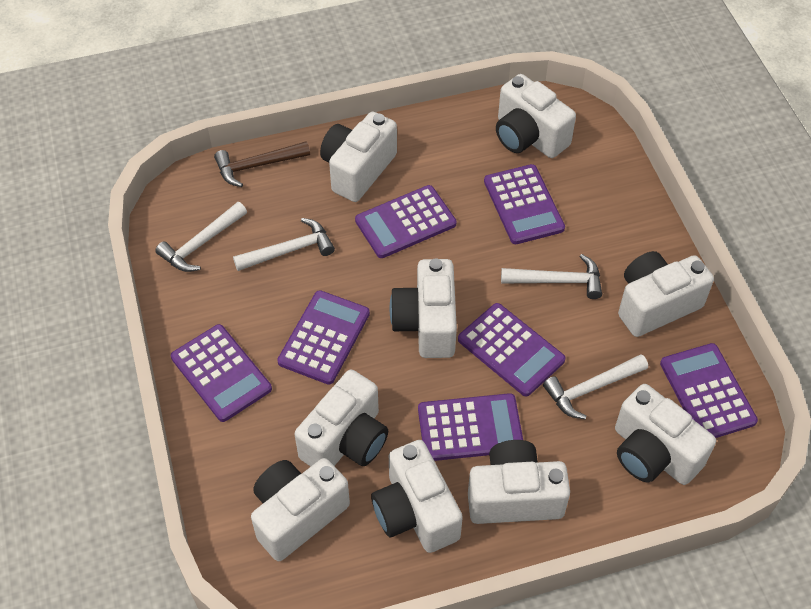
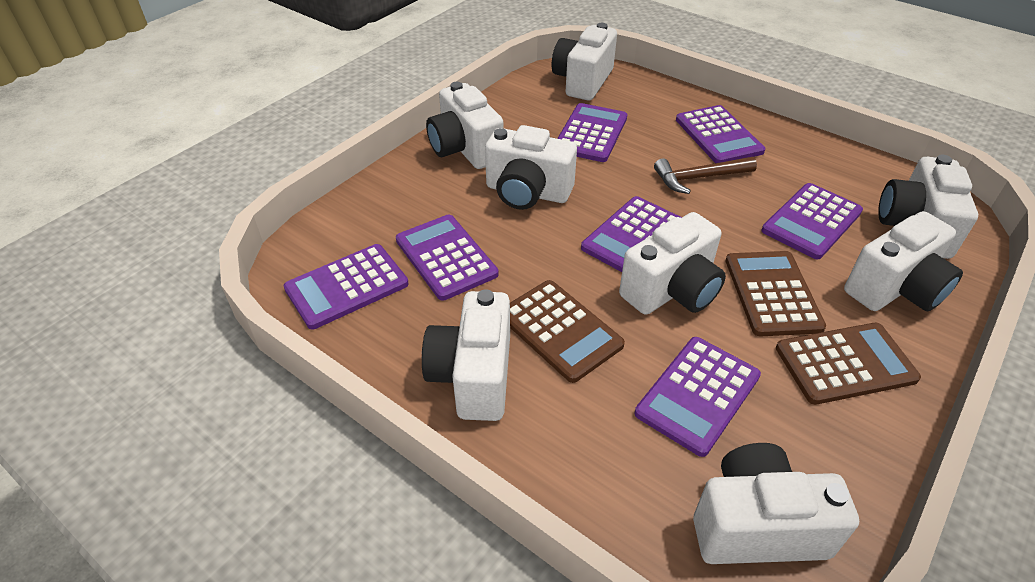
brown calculator: 0 -> 3
white camera: 9 -> 8
white hammer: 4 -> 0

